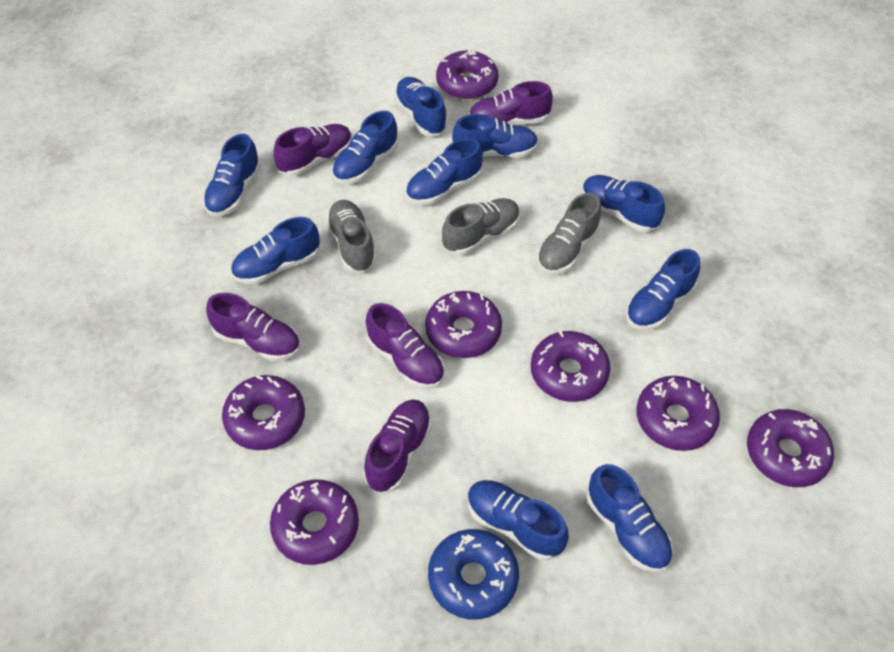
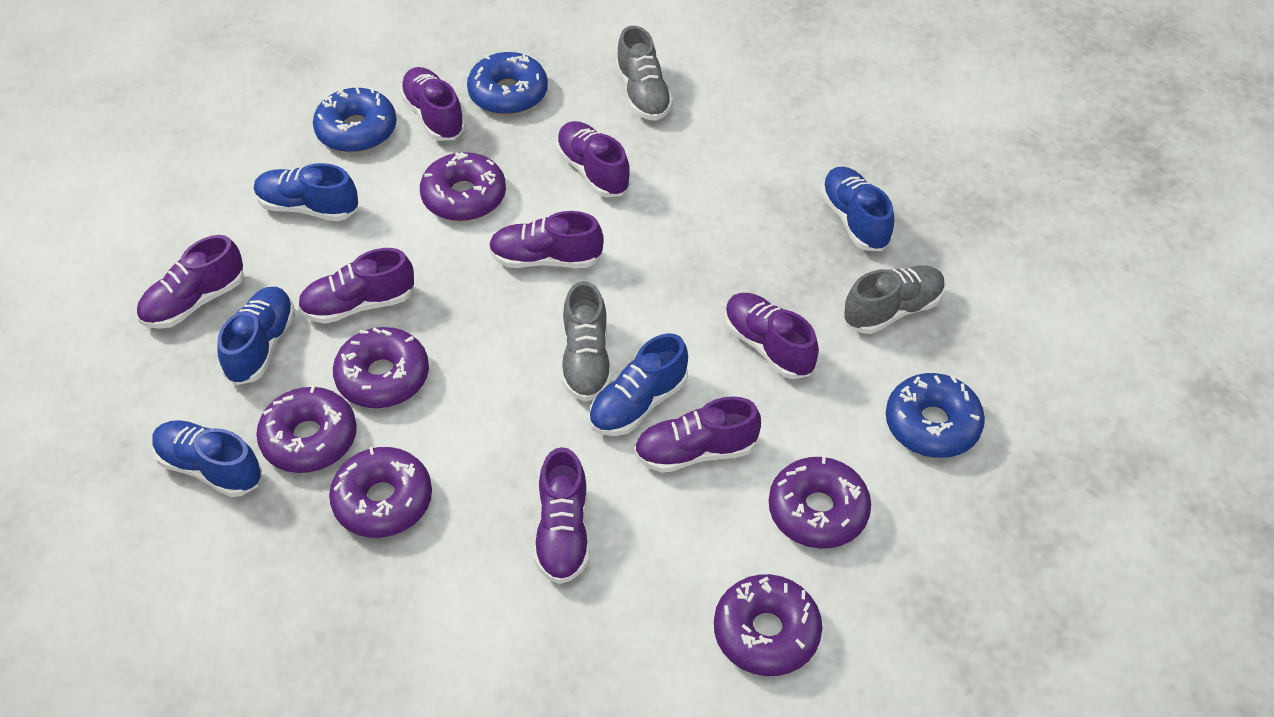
blue donut: 1 -> 3
blue shoe: 10 -> 5
purple donut: 7 -> 6
purple shoe: 5 -> 8

